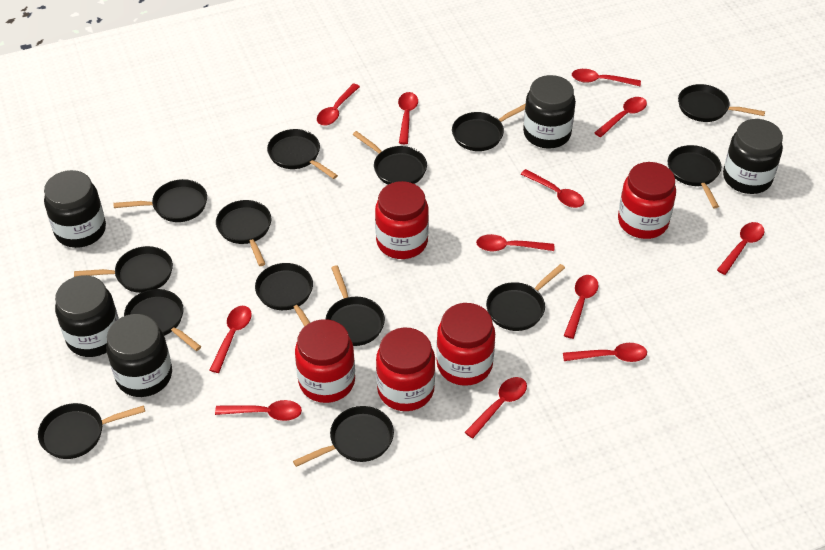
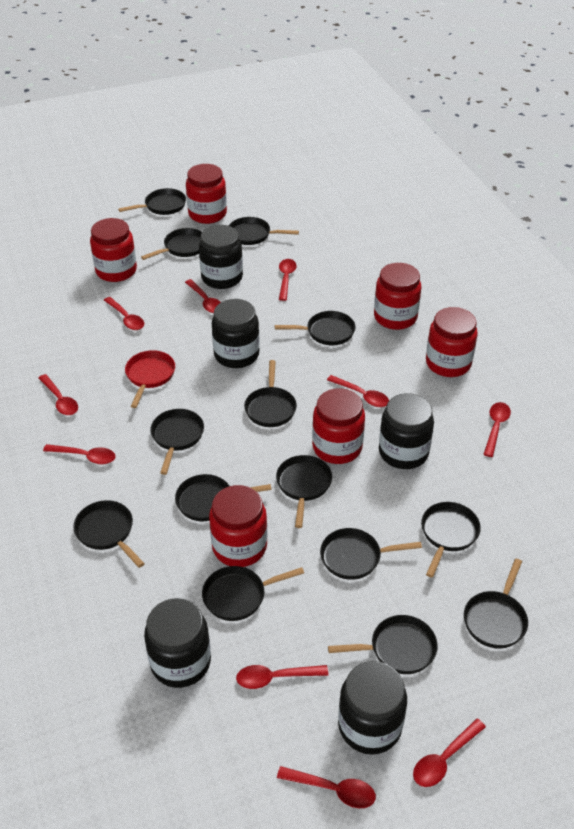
red jar: 5 -> 6
red pan: 0 -> 1
red spoon: 12 -> 10

